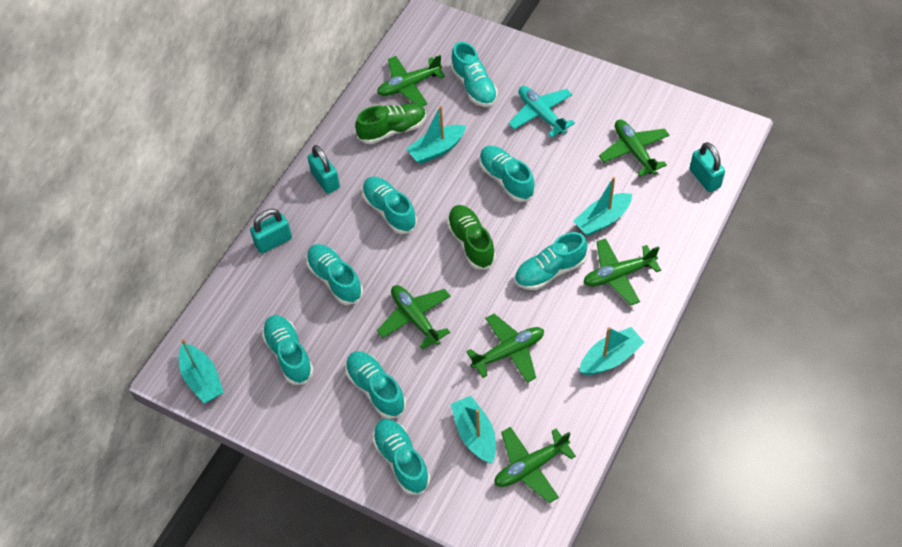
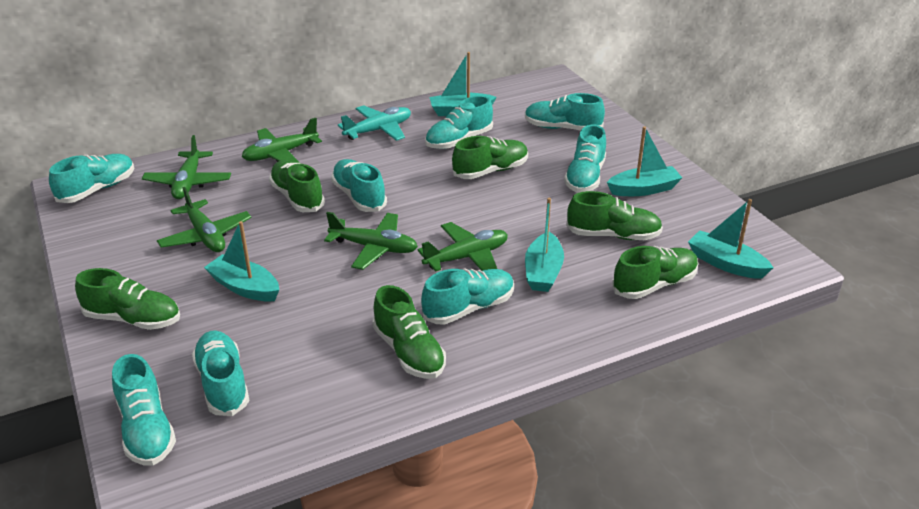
green plane: 6 -> 5
green shoe: 2 -> 6
turquoise padlock: 3 -> 0

